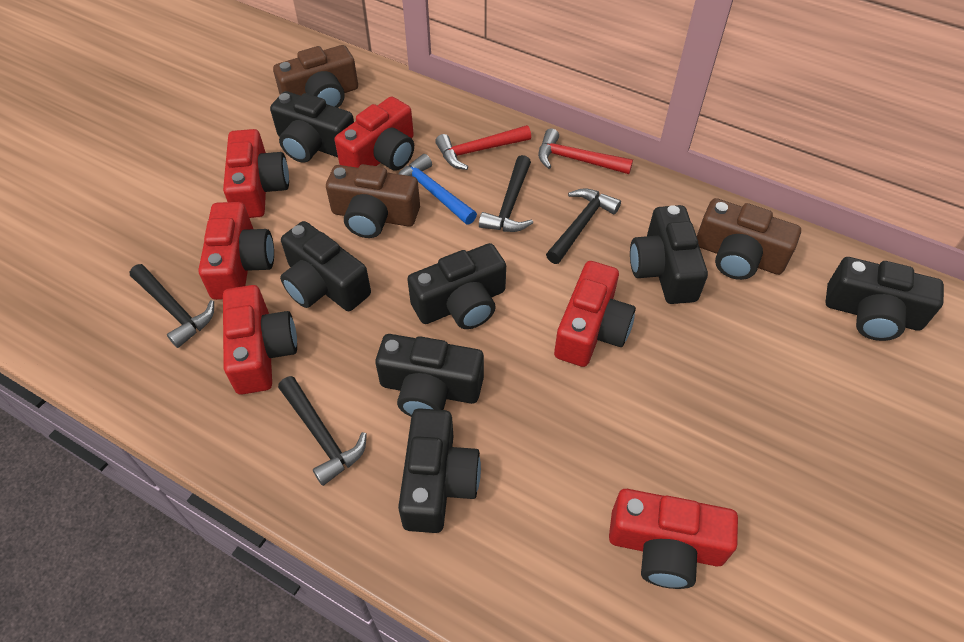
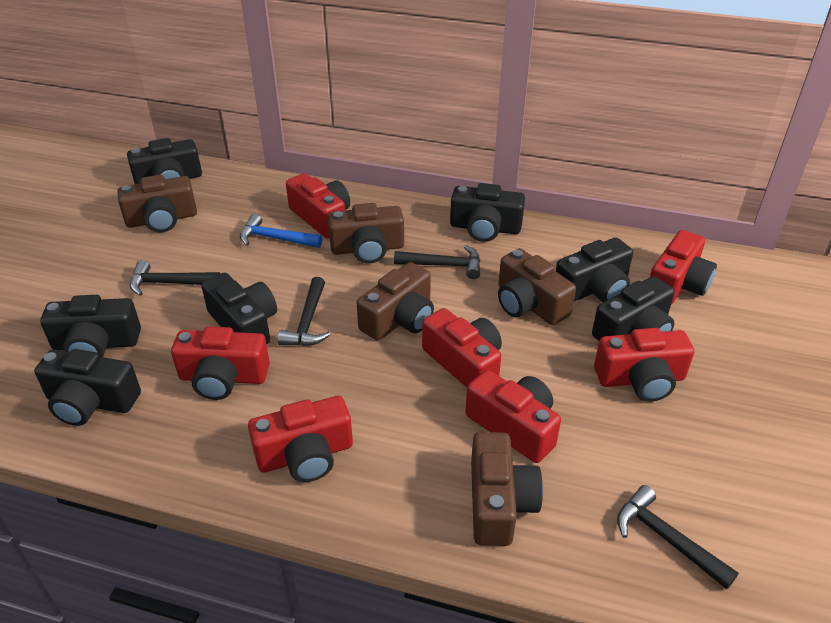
brown camera: 3 -> 5
red camera: 6 -> 7
red hammer: 2 -> 0

